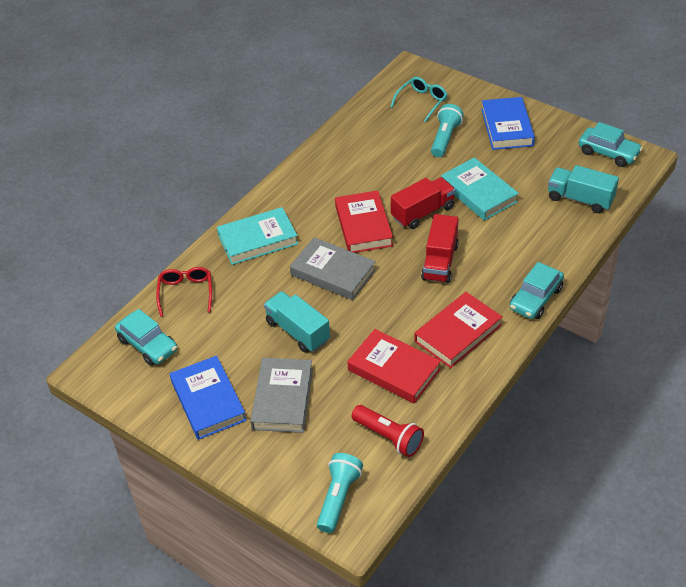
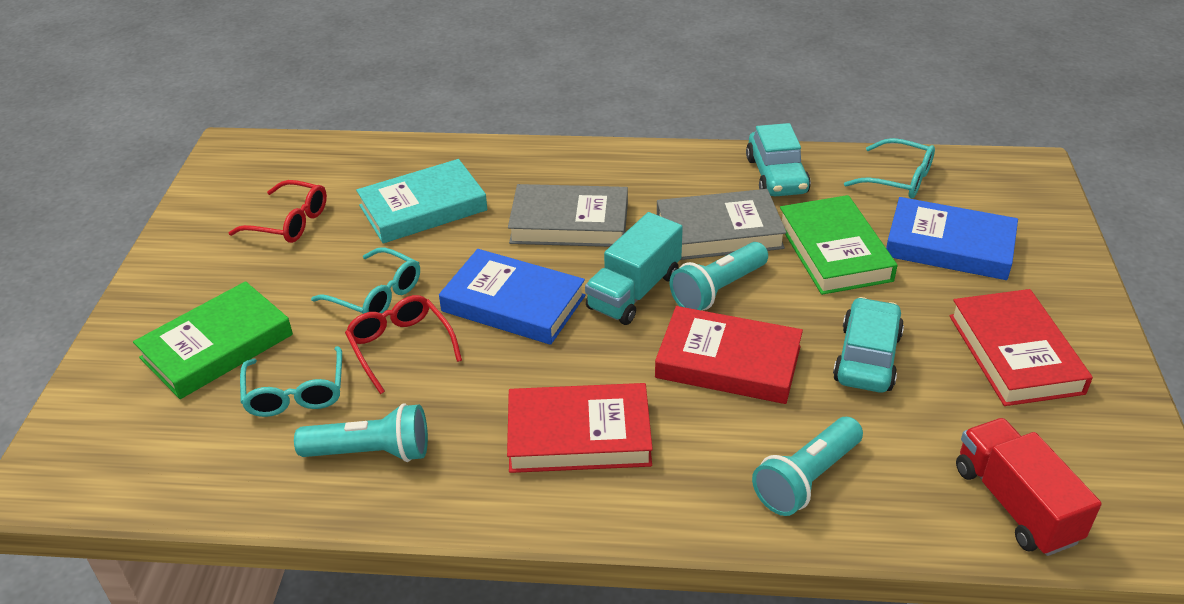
green book: 0 -> 2
red flashlight: 1 -> 0
red glasses: 1 -> 2
red truck: 2 -> 1
turquoise book: 2 -> 1
turquoise car: 3 -> 2
turquoise flashlight: 2 -> 3
turquoise glasses: 1 -> 3
turquoise truck: 2 -> 1

